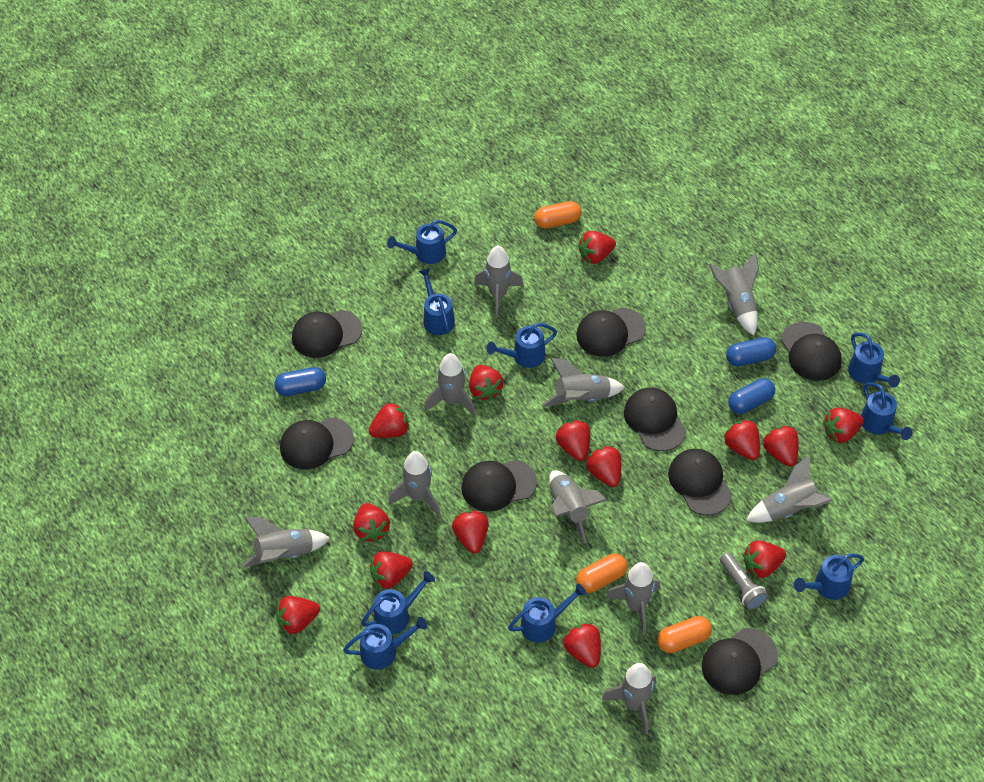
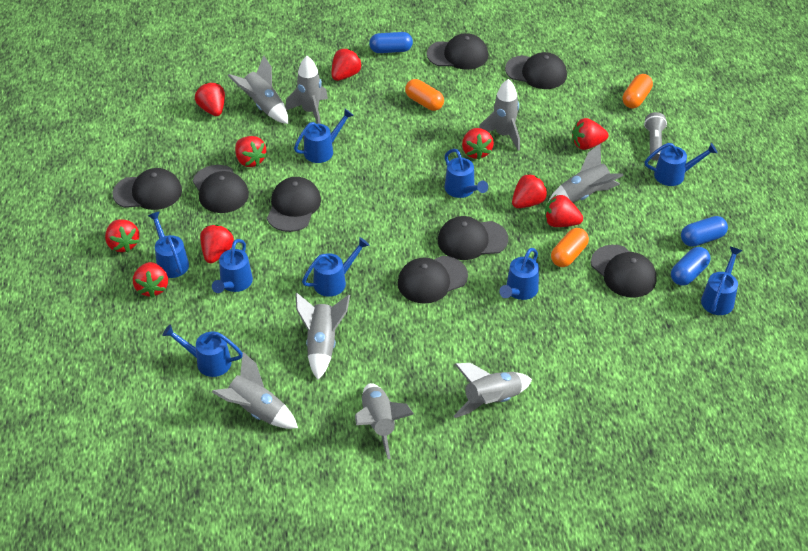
grey rocket: 10 -> 8
red strawberry: 14 -> 10

